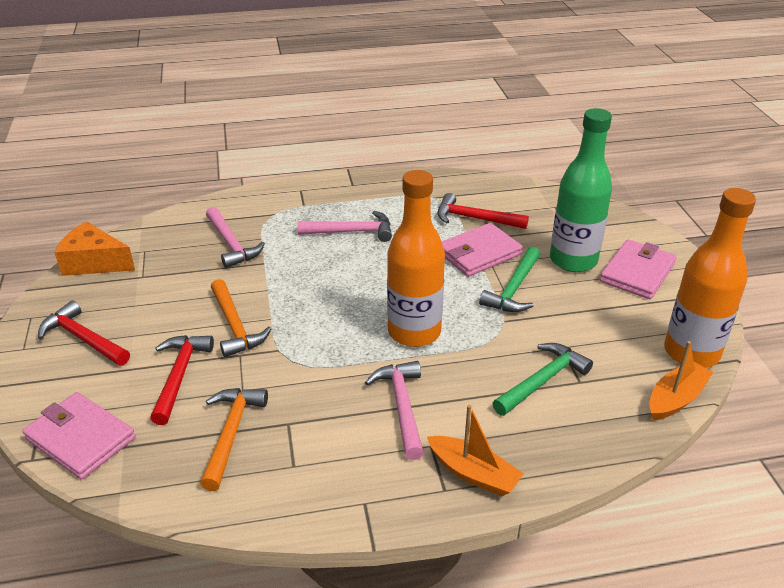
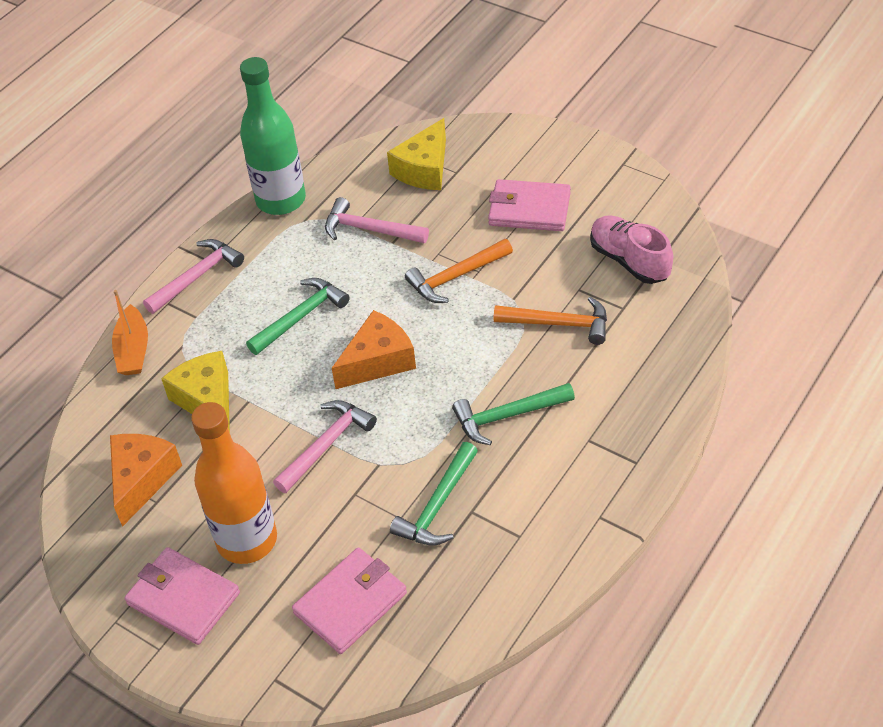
green hammer: 2 -> 3
orange boat: 2 -> 1
orange bottle: 2 -> 1
orange cheese: 1 -> 2
pink shoe: 0 -> 1
red hammer: 3 -> 0
yellow cheese: 0 -> 2

